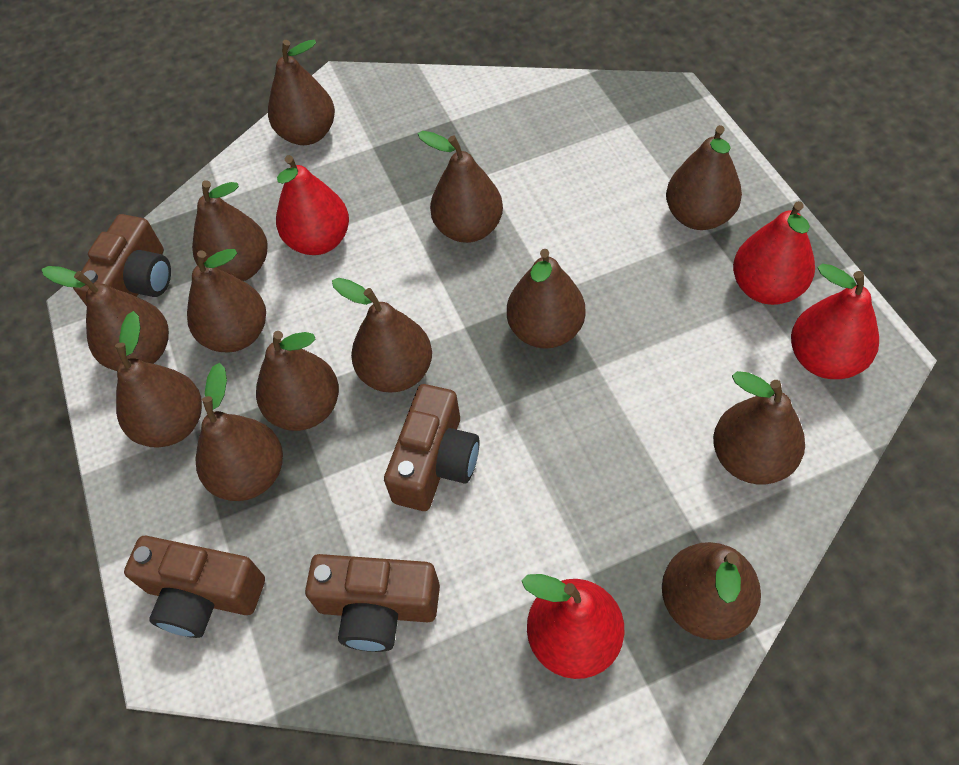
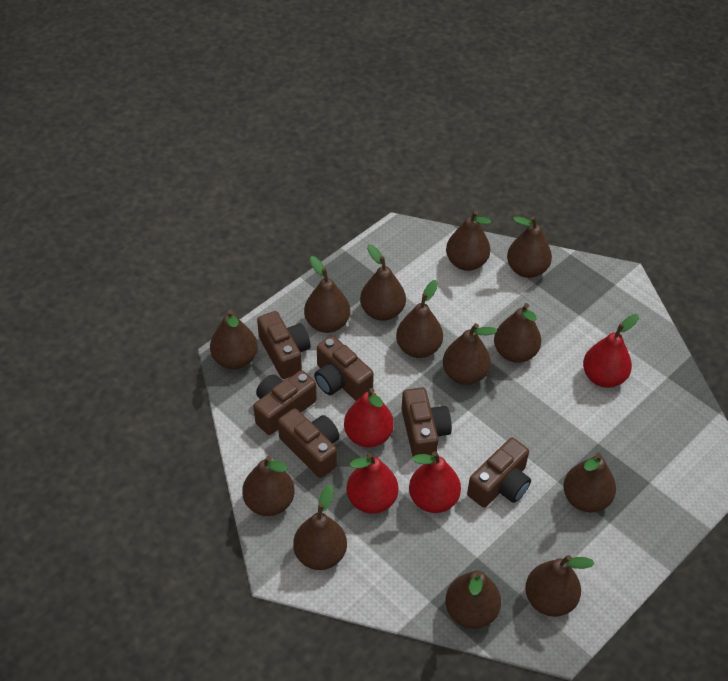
brown camera: 4 -> 6

